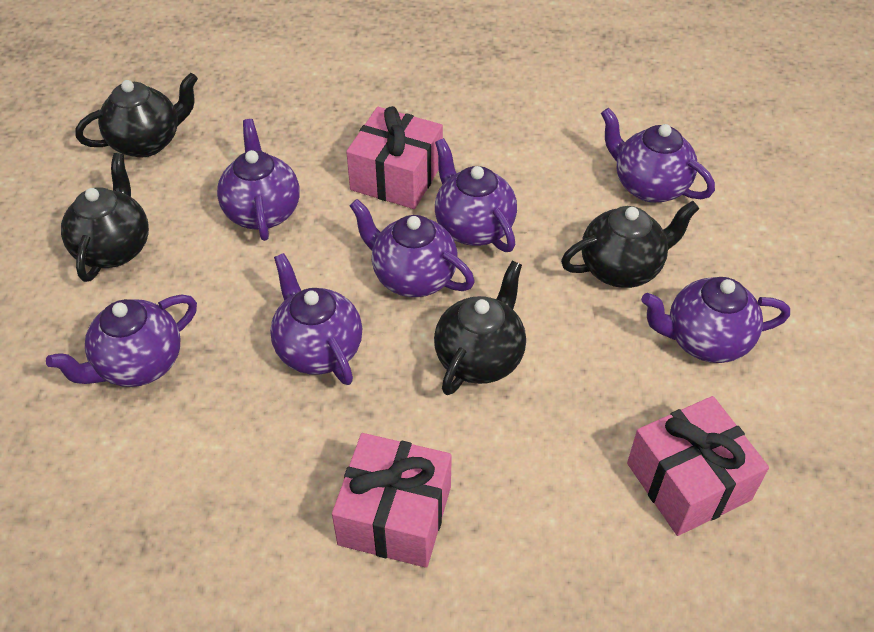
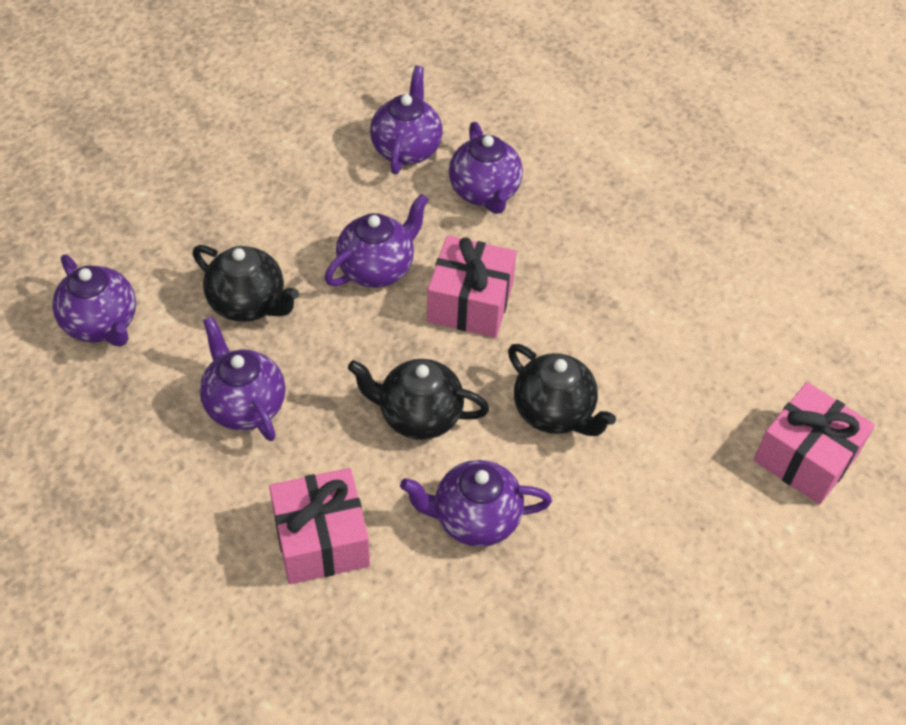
black teapot: 4 -> 3
purple teapot: 7 -> 6

